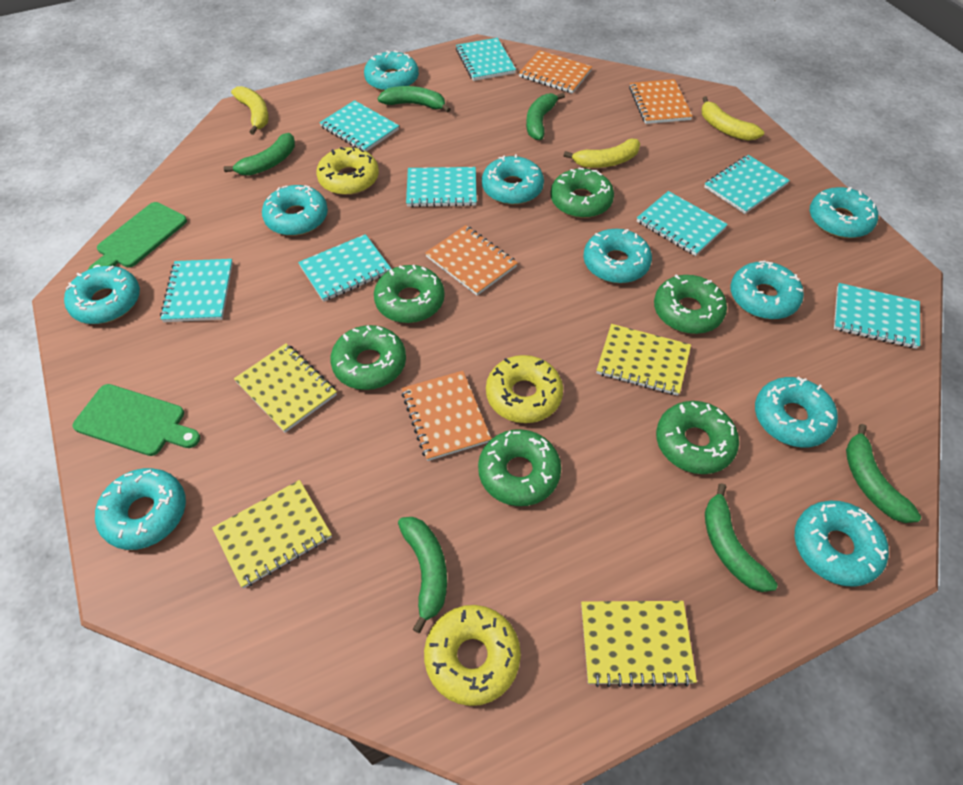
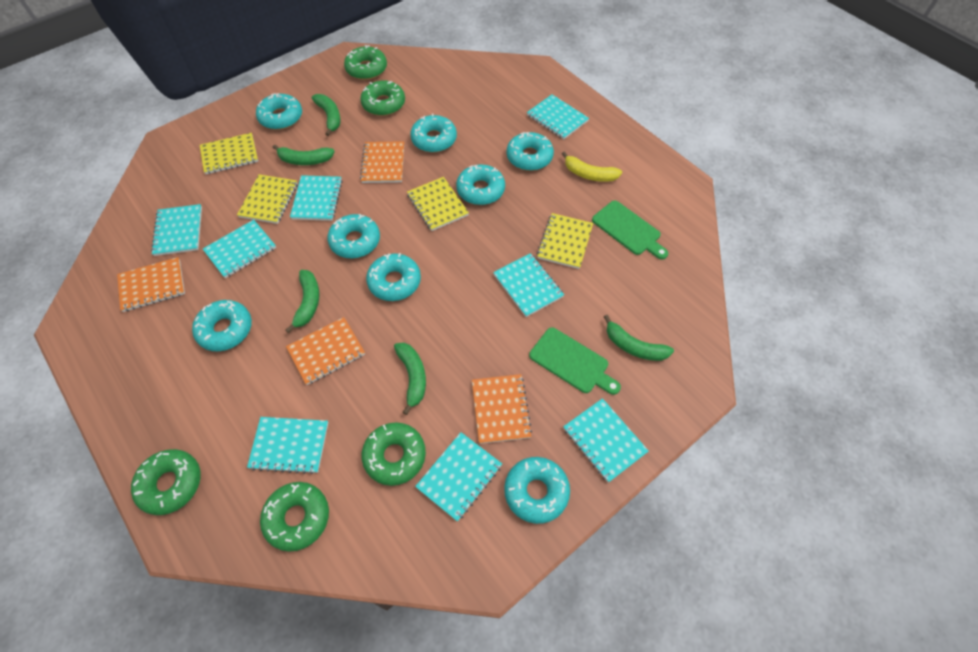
green banana: 6 -> 5
green donut: 6 -> 5
turquoise donut: 10 -> 8
yellow banana: 3 -> 1
yellow donut: 3 -> 0

